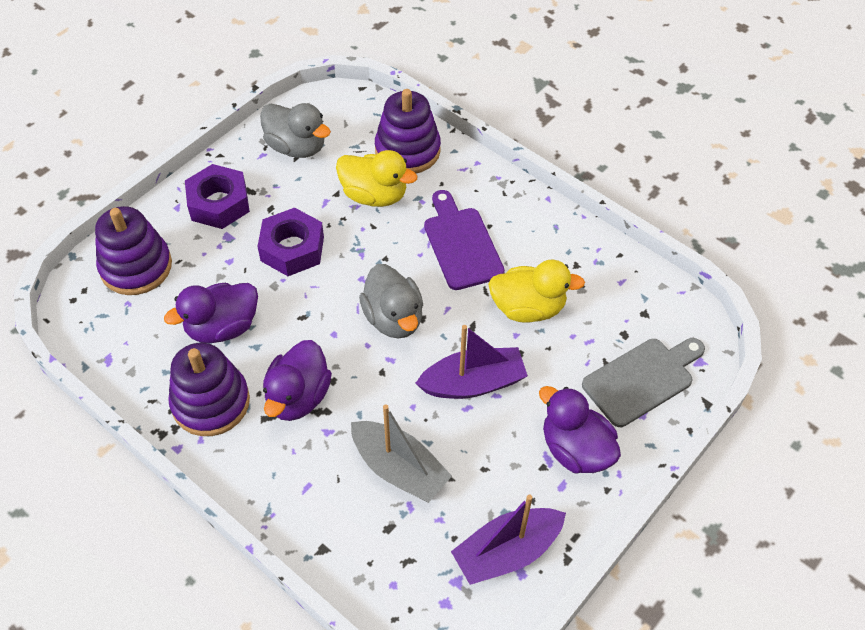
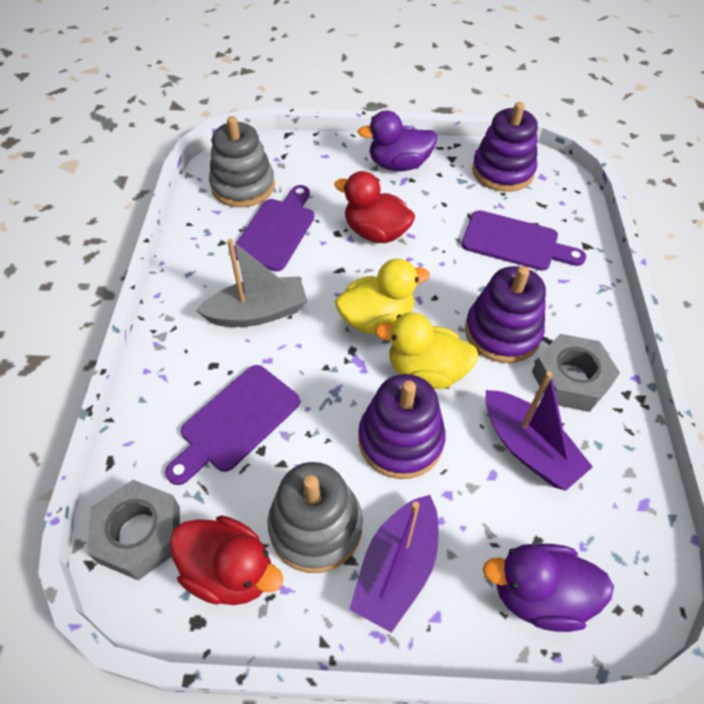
grey cutting board: 1 -> 0
grey duck: 2 -> 0
grey nut: 0 -> 2
grey stacking toy: 0 -> 2
purple cutting board: 1 -> 3
purple duck: 3 -> 2
purple nut: 2 -> 0
red duck: 0 -> 2

